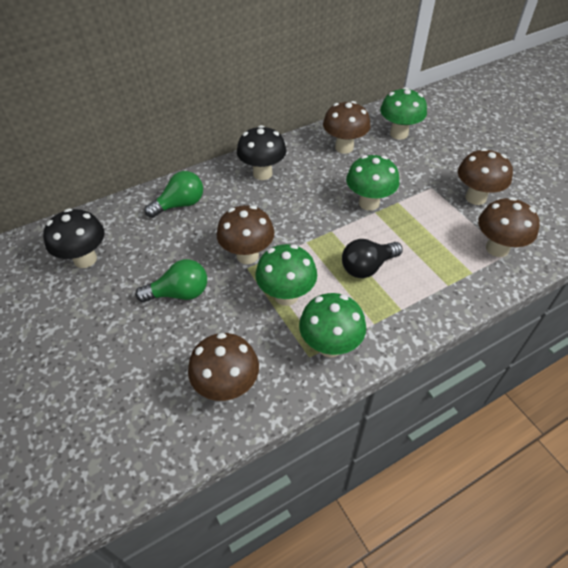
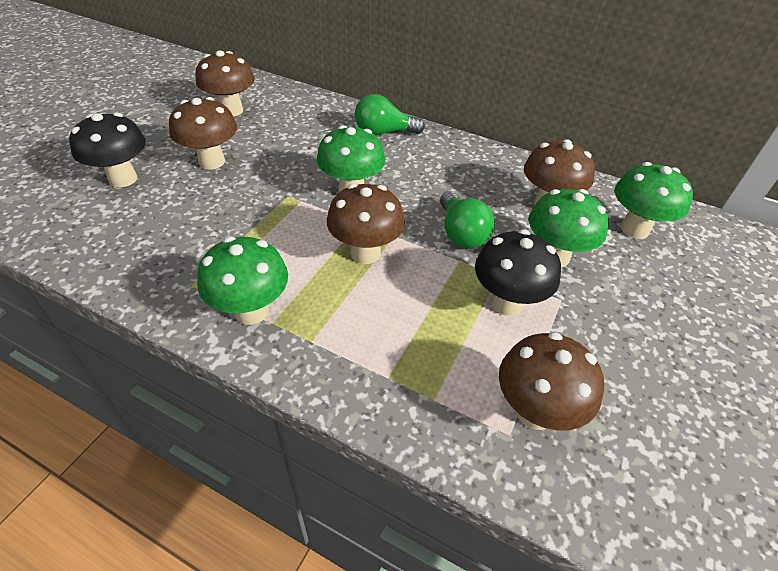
black light bulb: 1 -> 0

